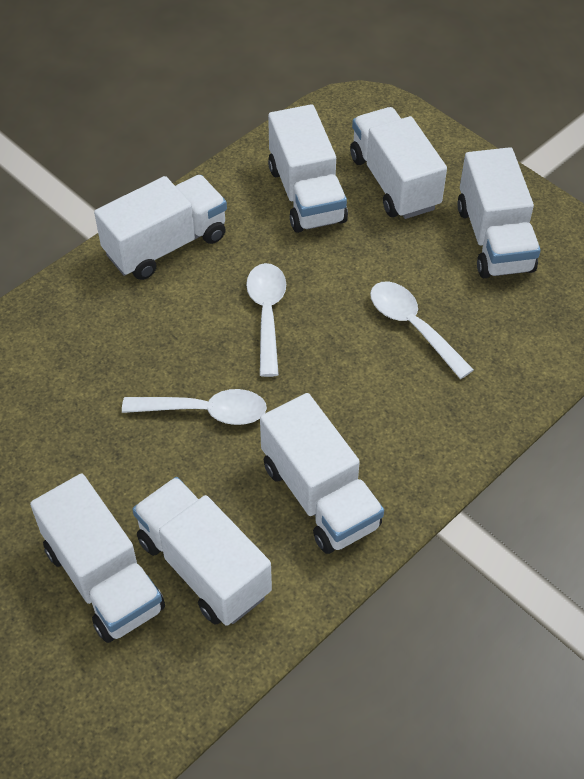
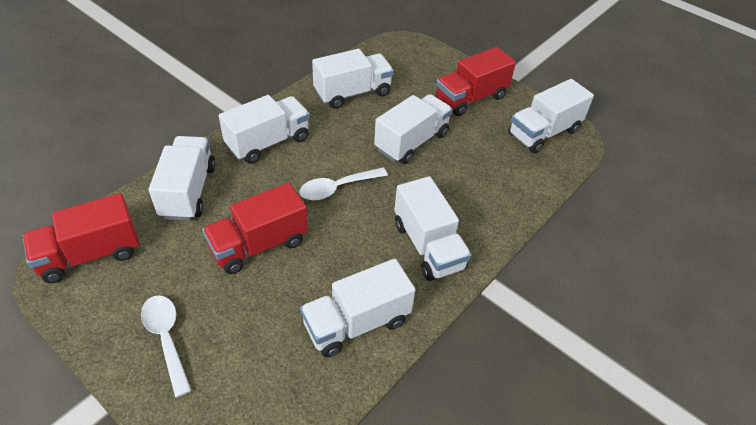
red truck: 0 -> 3
white spoon: 3 -> 2

